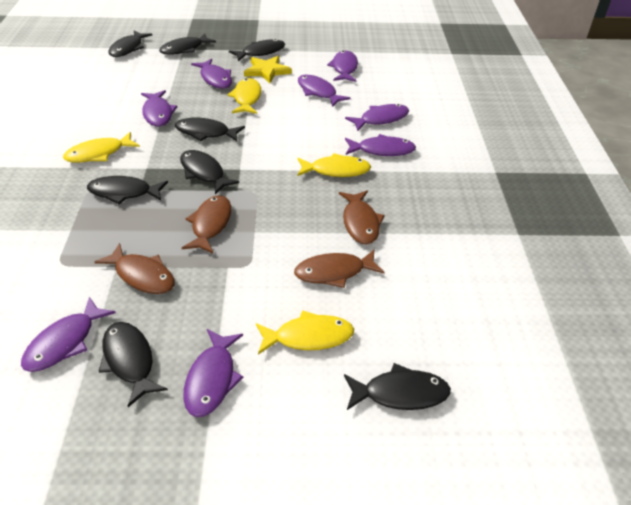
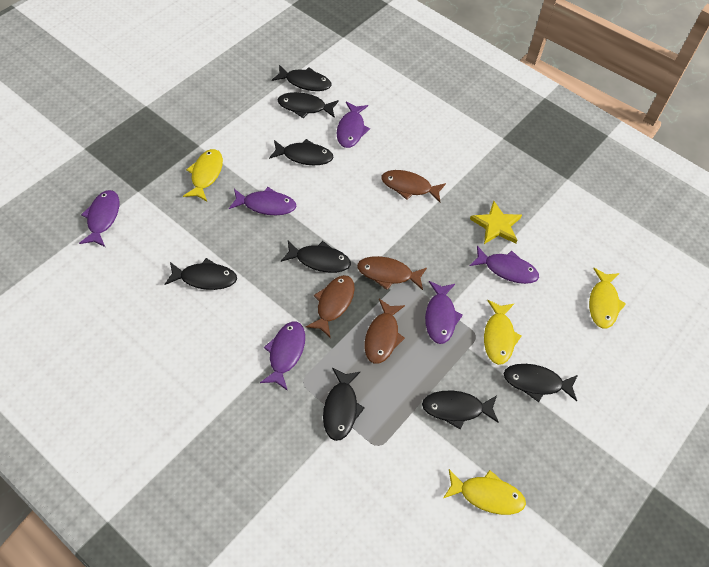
purple fish: 8 -> 6

